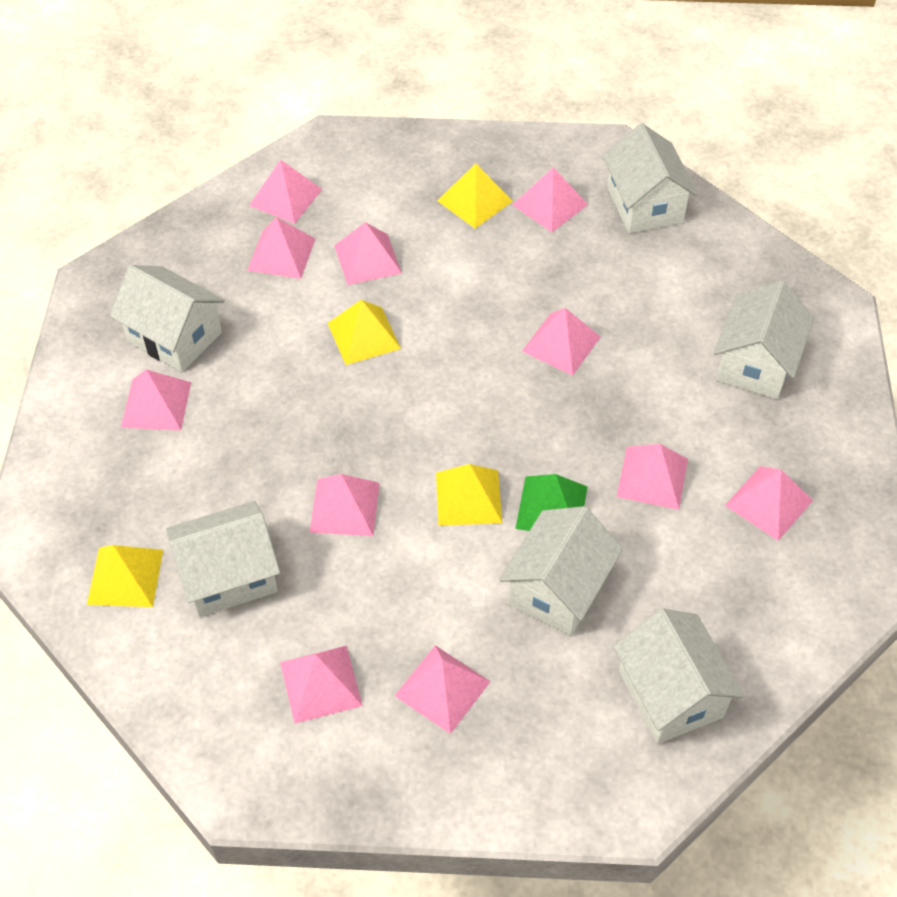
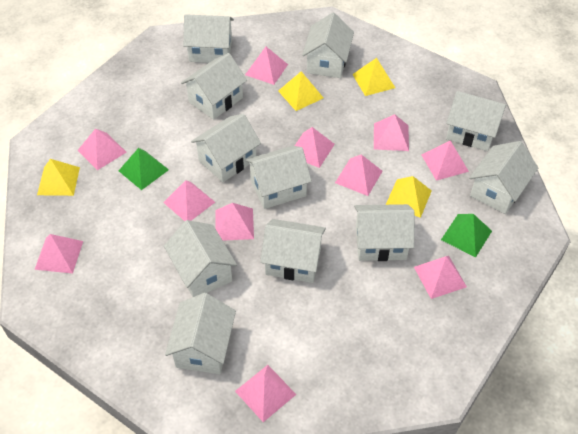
green pyramid: 1 -> 2
white house: 6 -> 11

